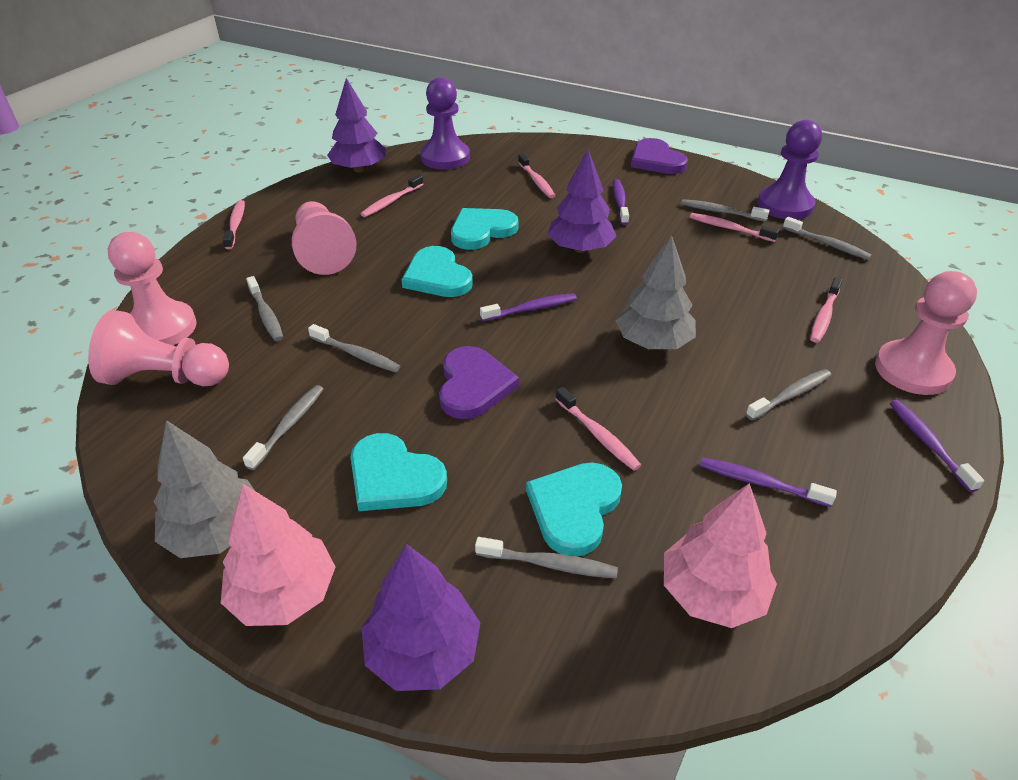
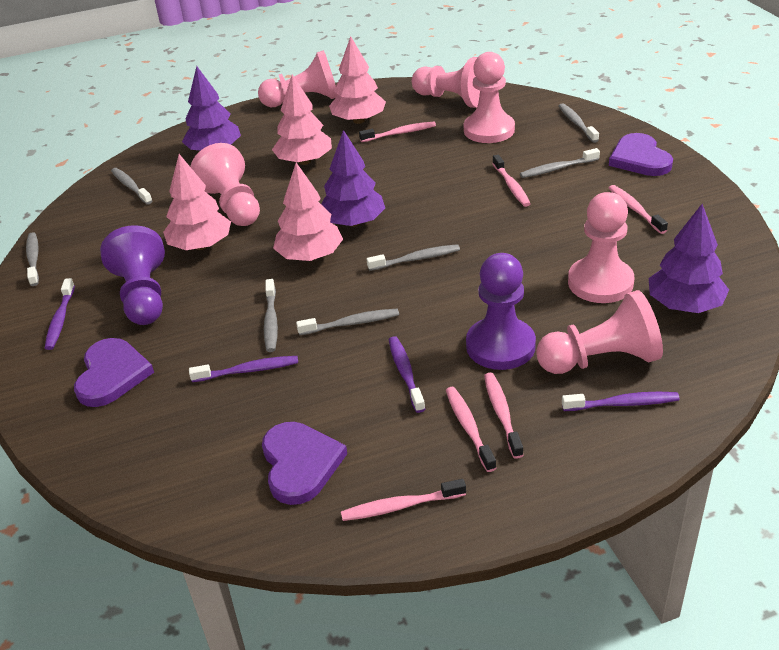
grey tree: 2 -> 0
pink pawn: 4 -> 6
pink tree: 2 -> 4
purple heart: 2 -> 3
turquoise heart: 4 -> 0

